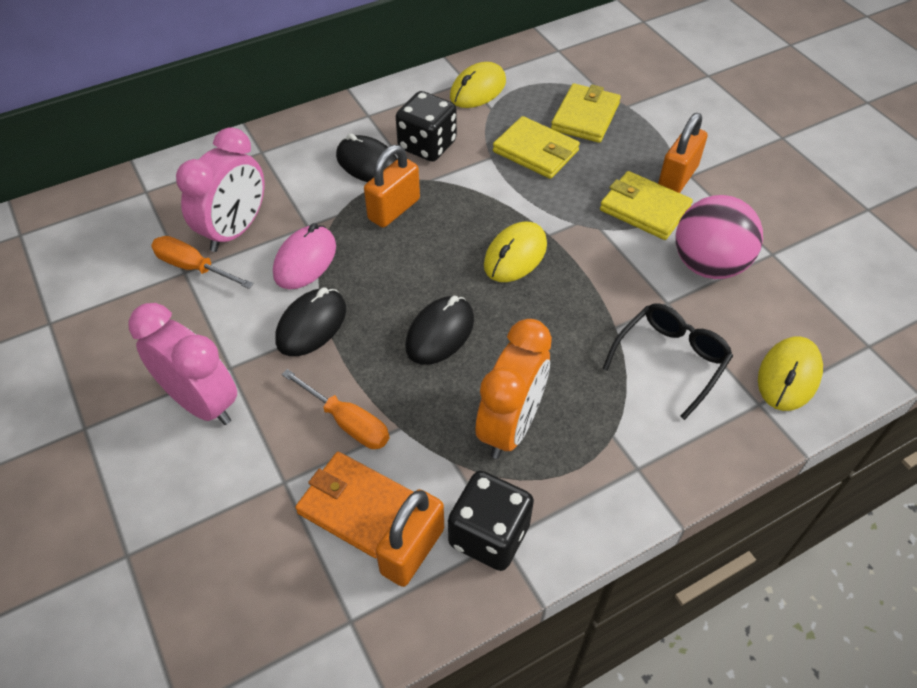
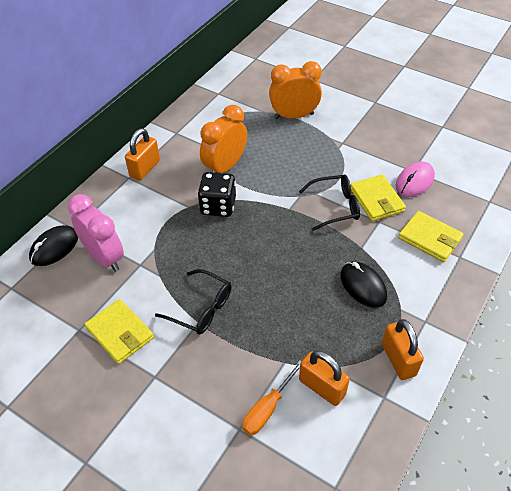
black dice: 2 -> 1
black glasses: 1 -> 2
black mouse: 3 -> 2
orange clock: 1 -> 2
orange screwdriver: 2 -> 1
orange wallet: 1 -> 0
pink ball: 1 -> 0
pink clock: 2 -> 1
yellow mouse: 3 -> 0

